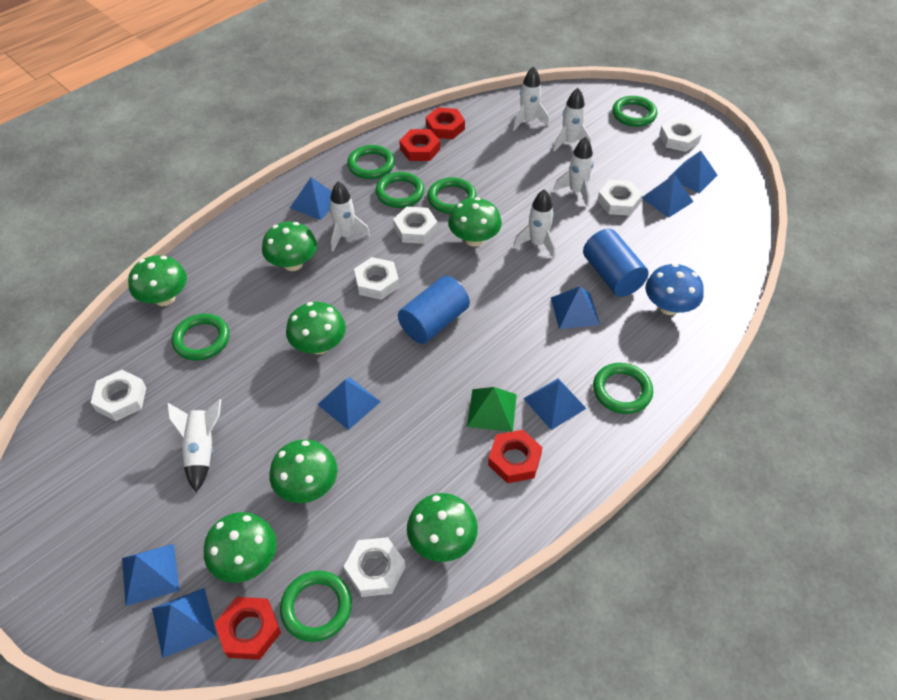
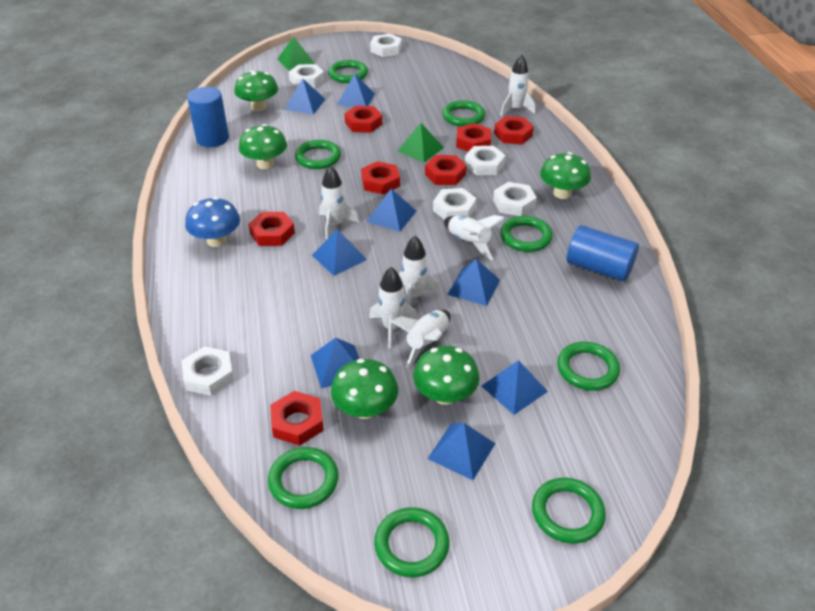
green mushroom: 7 -> 5
green pyramid: 1 -> 2
green ring: 7 -> 8
red nut: 4 -> 7

